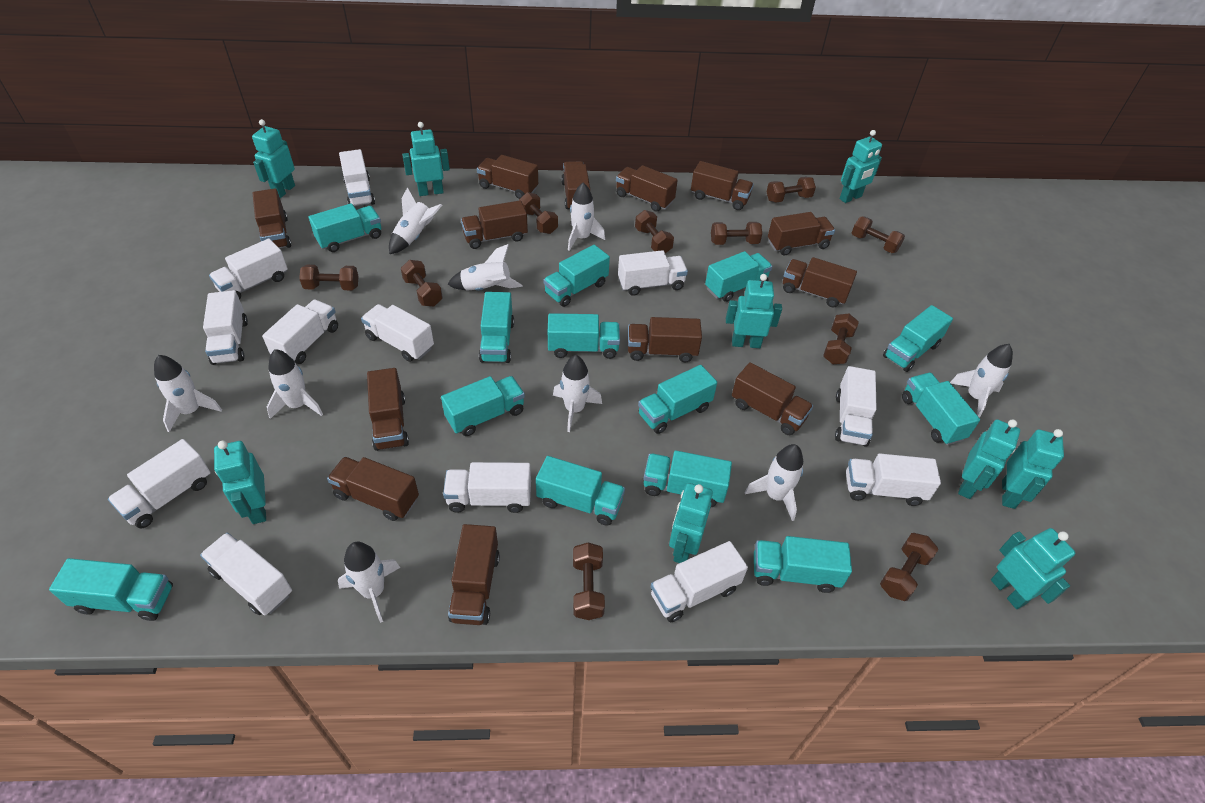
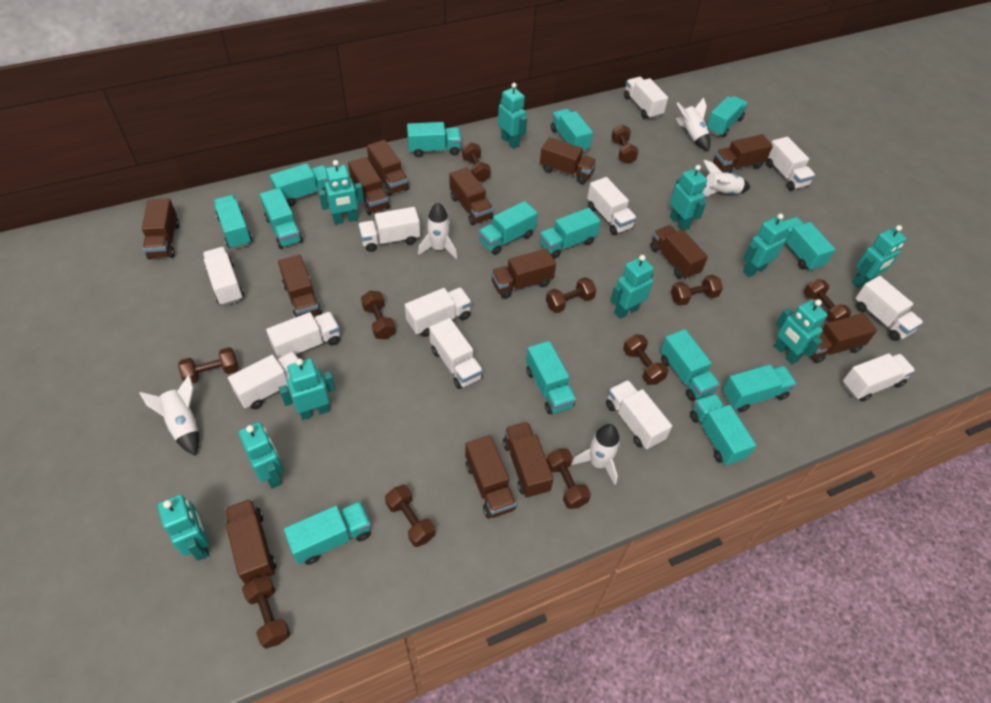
brown dumbbell: 10 -> 11
turquoise robot: 9 -> 10
turquoise truck: 13 -> 14
white rocket: 9 -> 5

